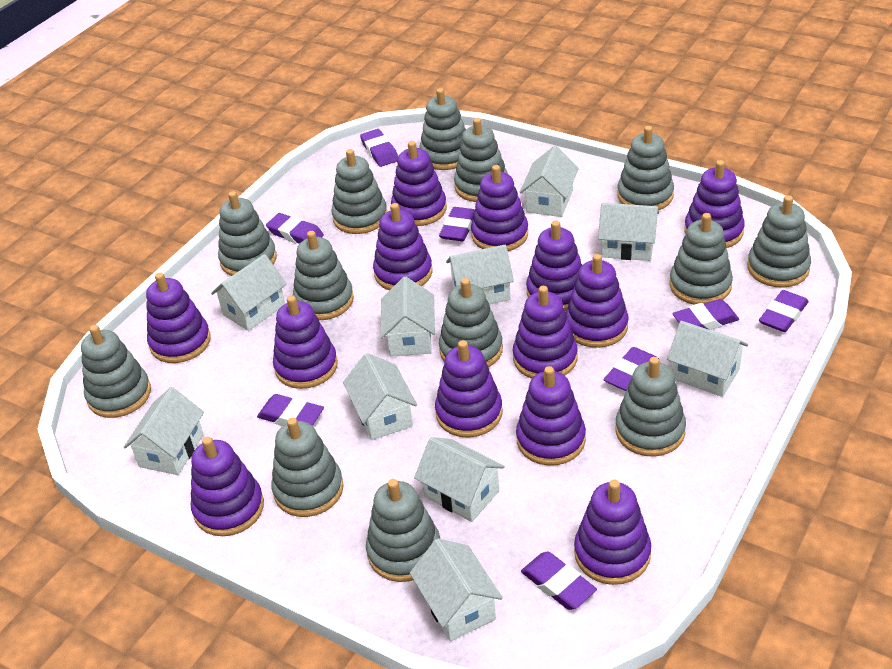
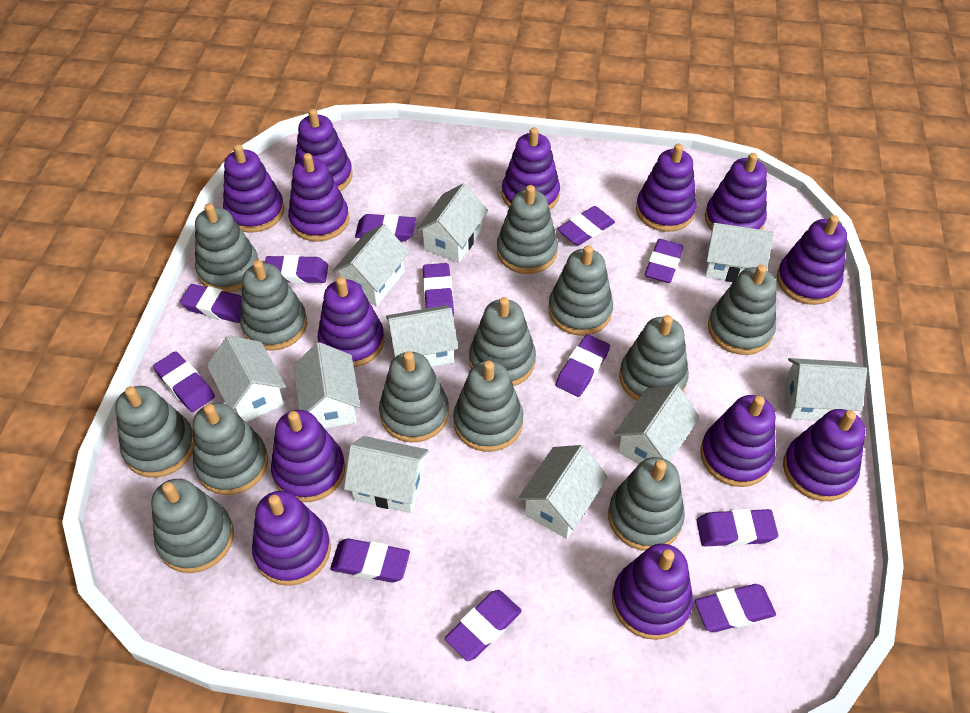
purple eraser: 8 -> 12

